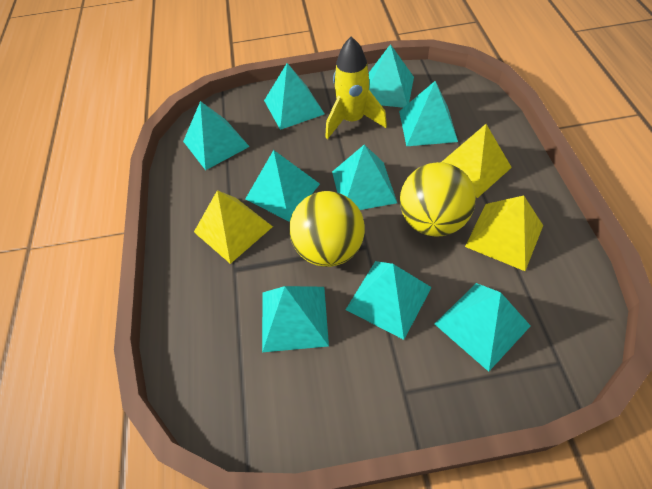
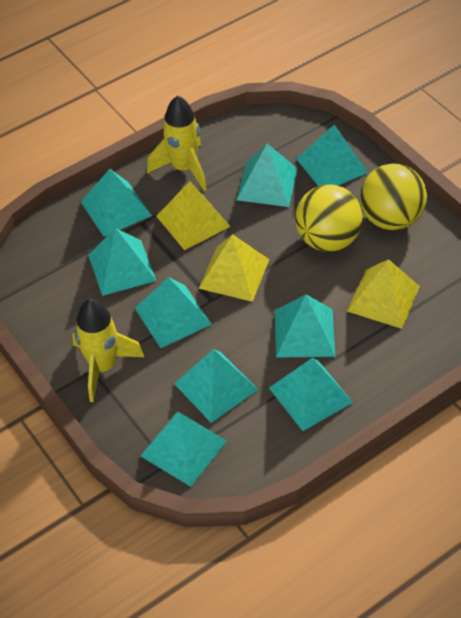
yellow rocket: 1 -> 2

